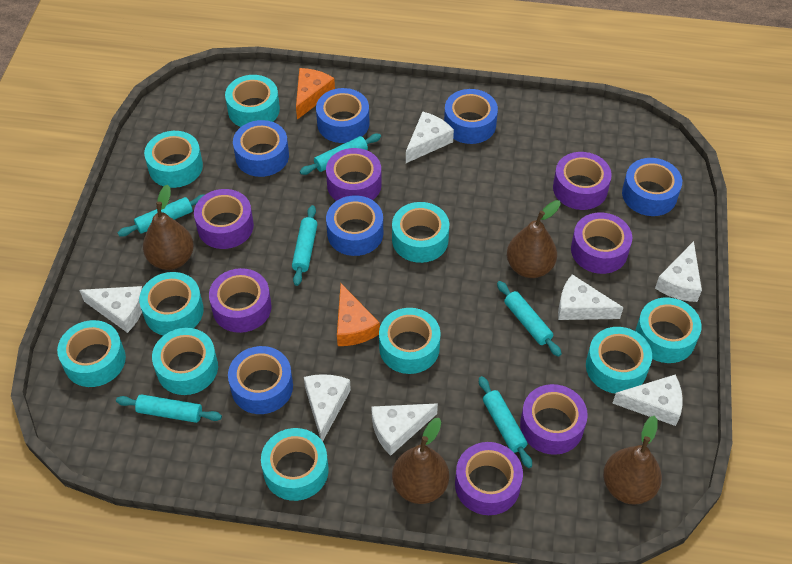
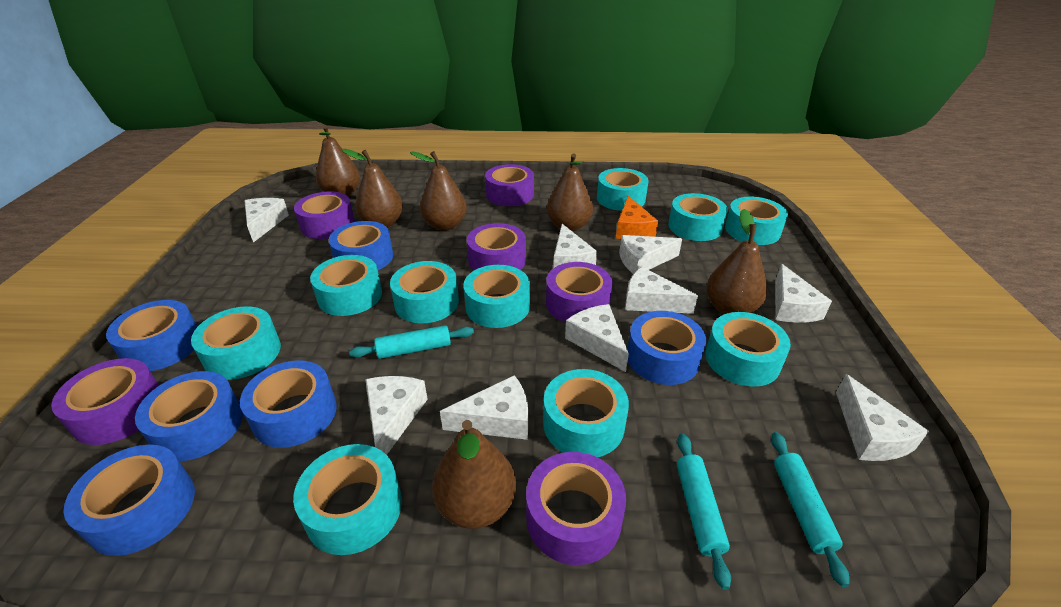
brown pear: 4 -> 6
orange cheese: 2 -> 1
purple tape: 7 -> 6
turquoise rolling pin: 6 -> 3
white cheese: 7 -> 9

